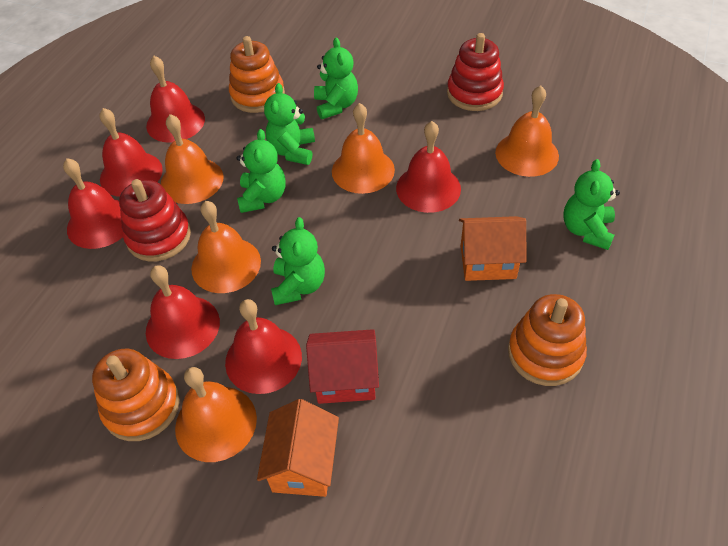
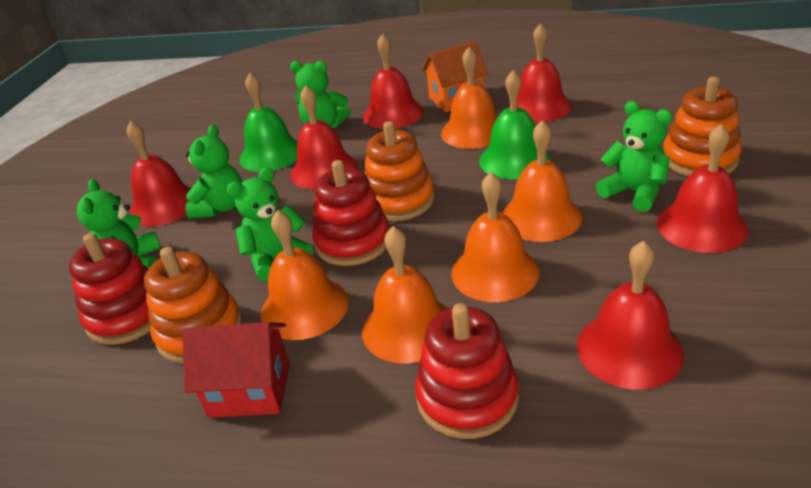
green bell: 0 -> 2
orange house: 2 -> 1
red stacking toy: 2 -> 3

